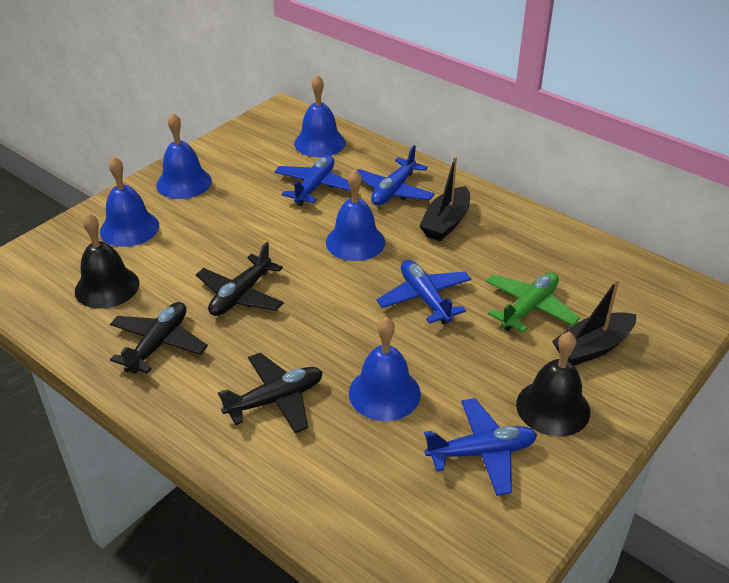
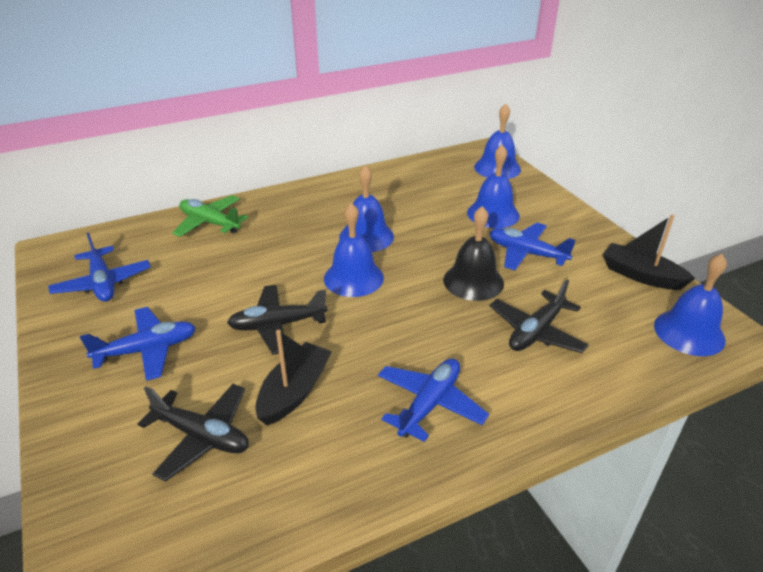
black bell: 2 -> 1

